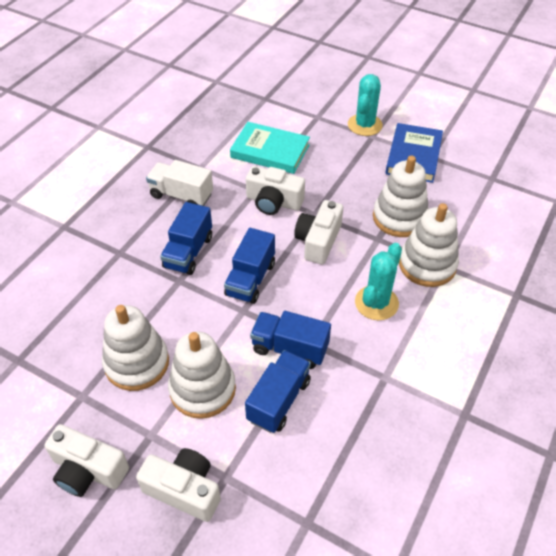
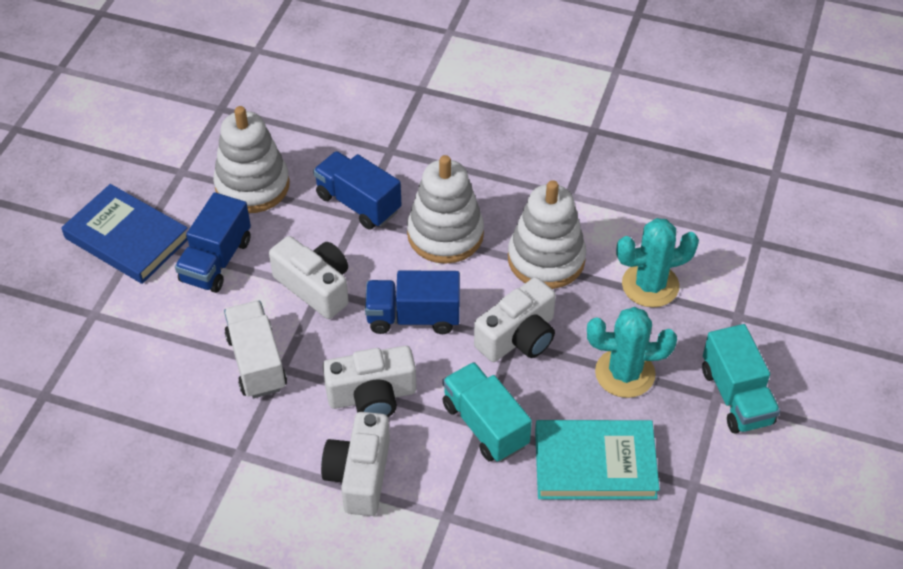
blue truck: 4 -> 3
turquoise truck: 0 -> 2
white stacking toy: 4 -> 3

